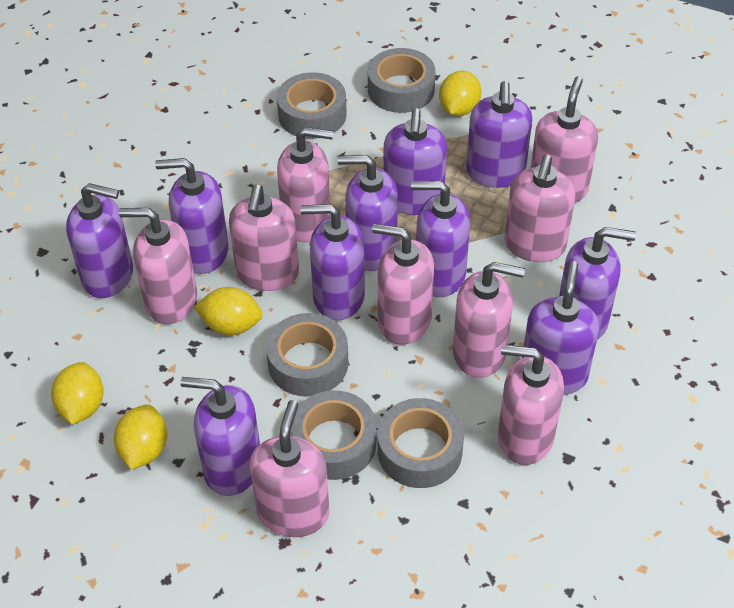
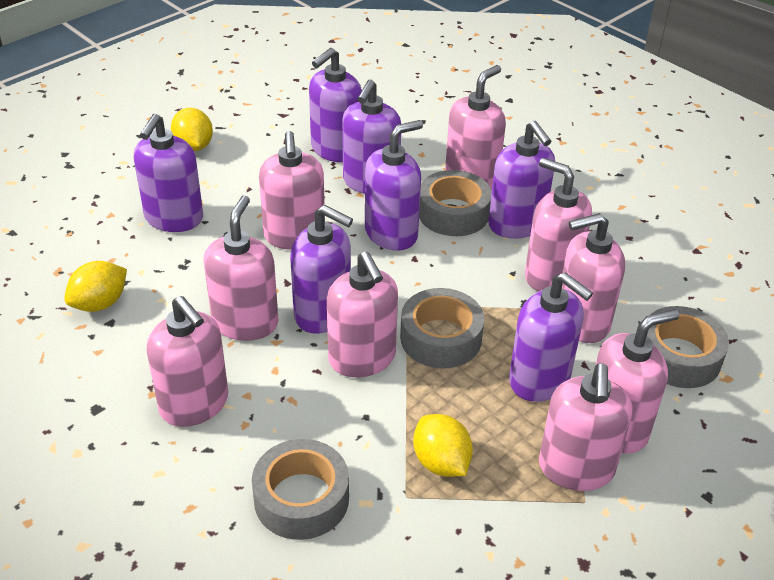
grey tape: 5 -> 4
purple soap dispenser: 10 -> 7
yellow lemon: 4 -> 3

